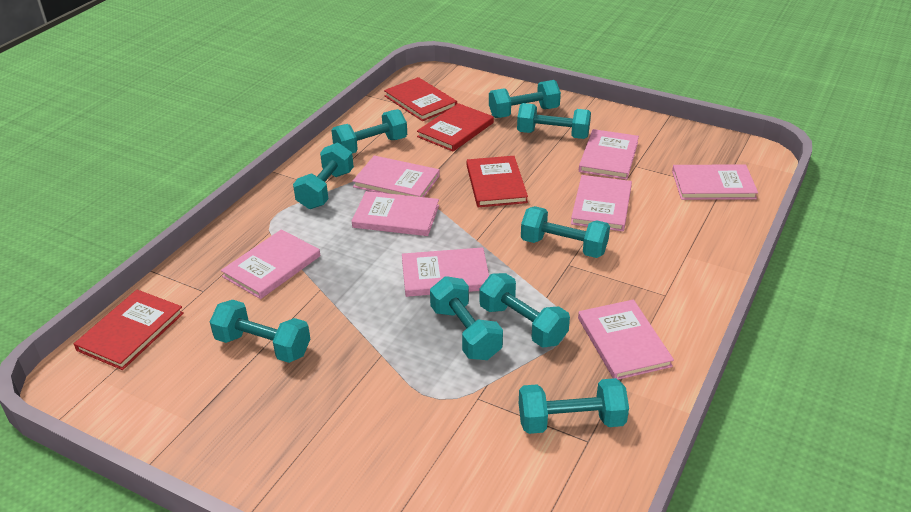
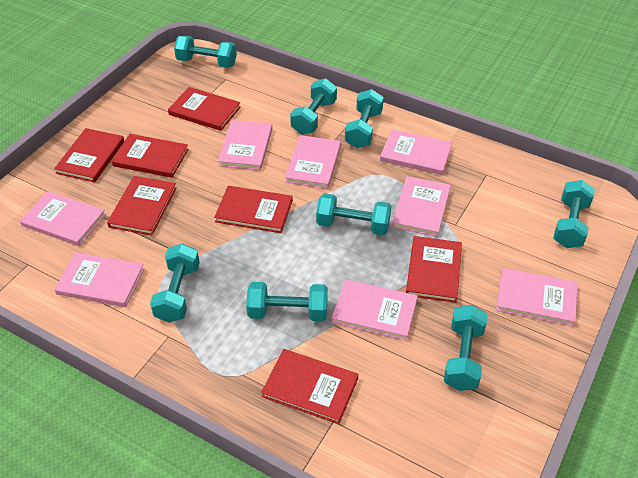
red book: 4 -> 7
turquoise dumbbell: 9 -> 8

